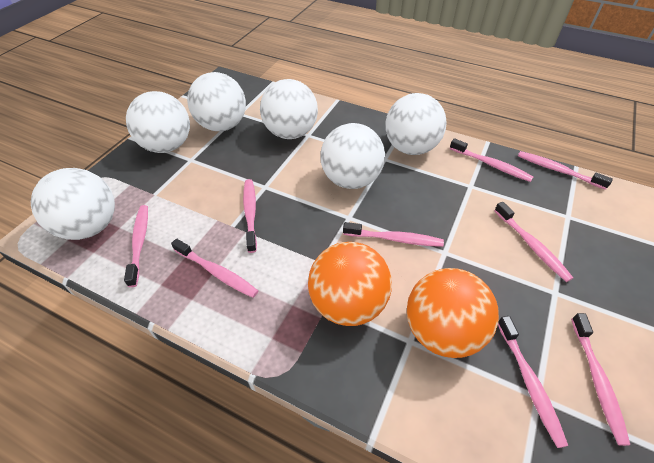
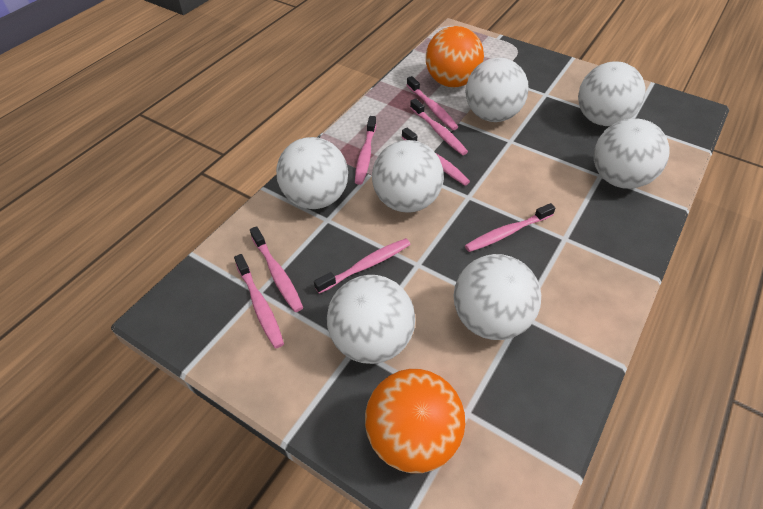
pink toothbrush: 9 -> 8
white ball: 6 -> 7

